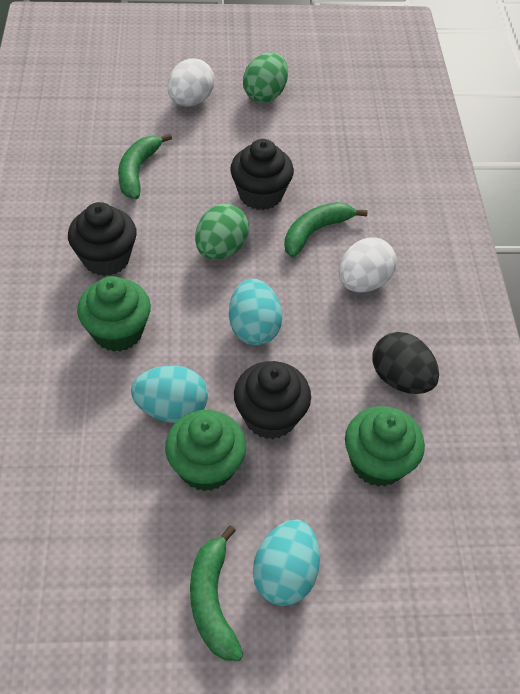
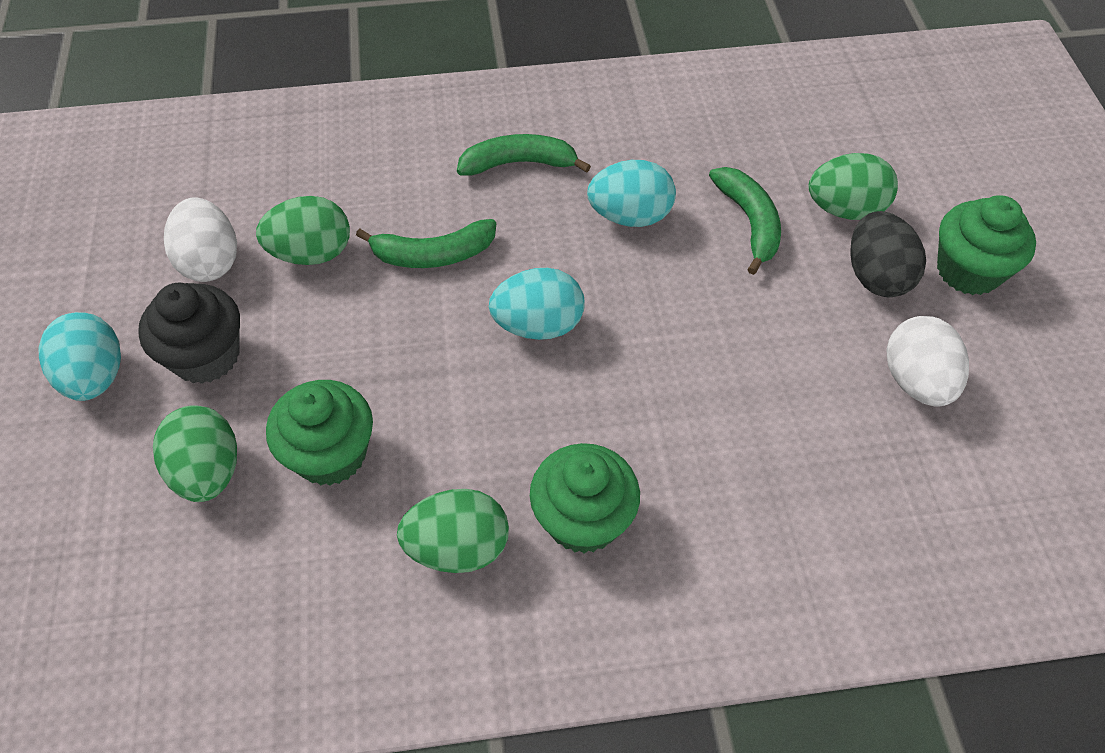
black cupcake: 3 -> 1
green egg: 2 -> 4

